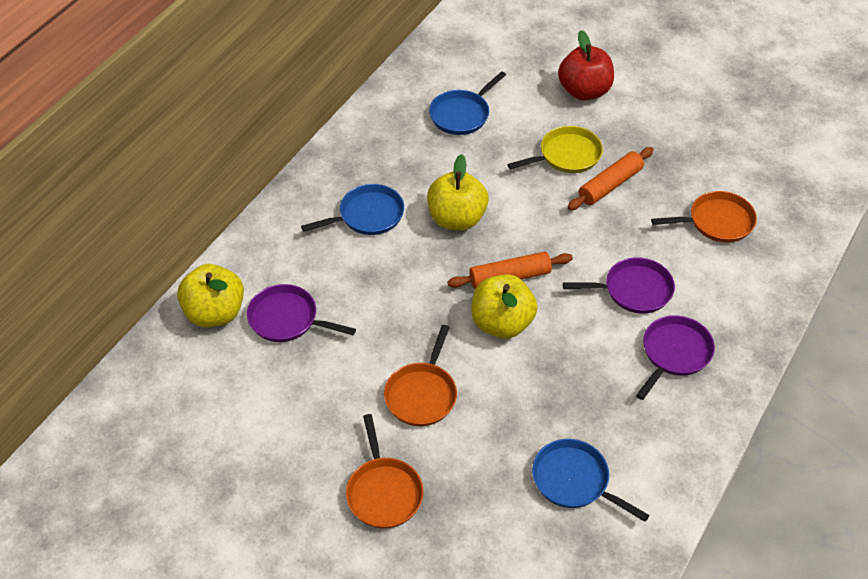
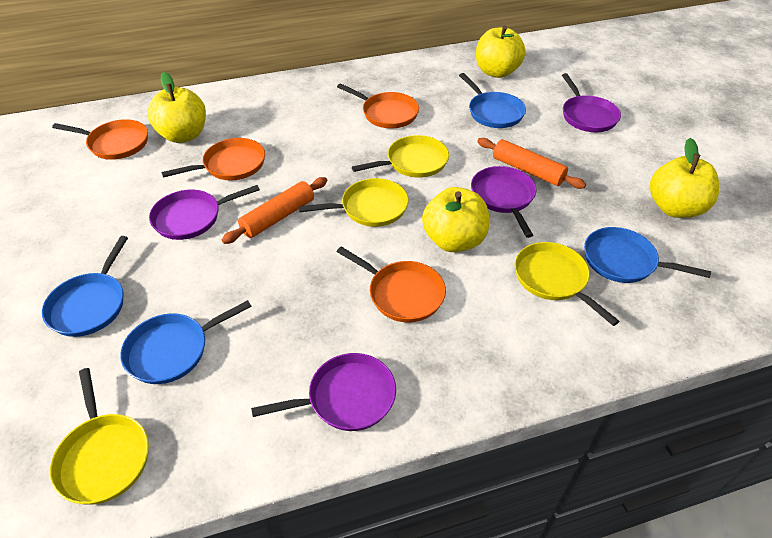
blue pan: 3 -> 4
orange pan: 3 -> 4
purple pan: 3 -> 4
red apple: 1 -> 0
yellow apple: 3 -> 4
yellow pan: 1 -> 4

